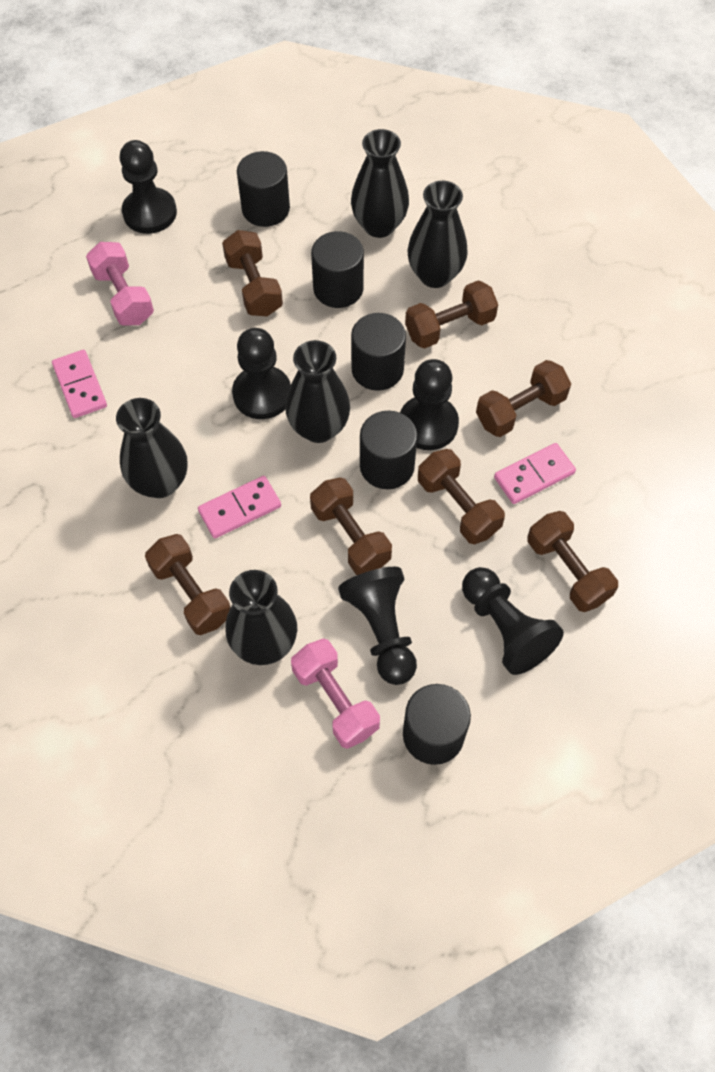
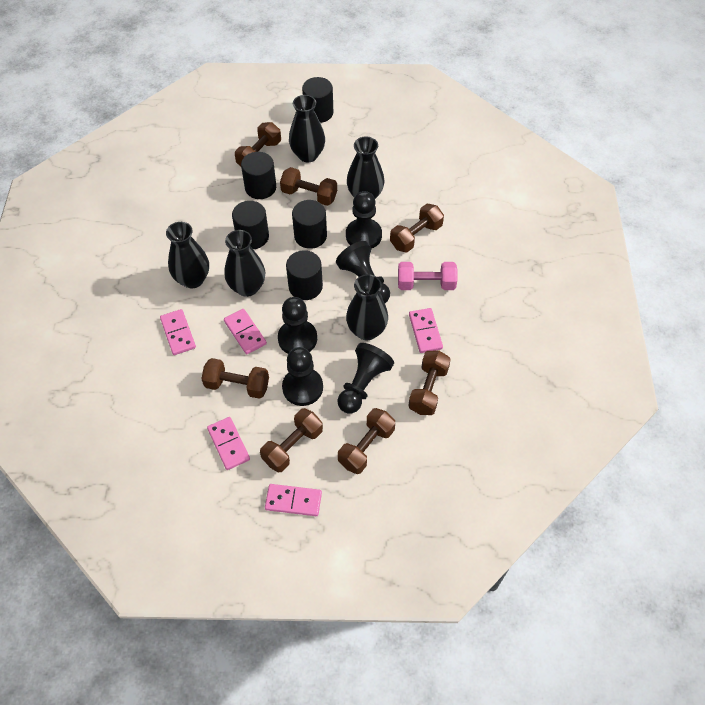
pink domino: 3 -> 5
pink dumbbell: 2 -> 1

